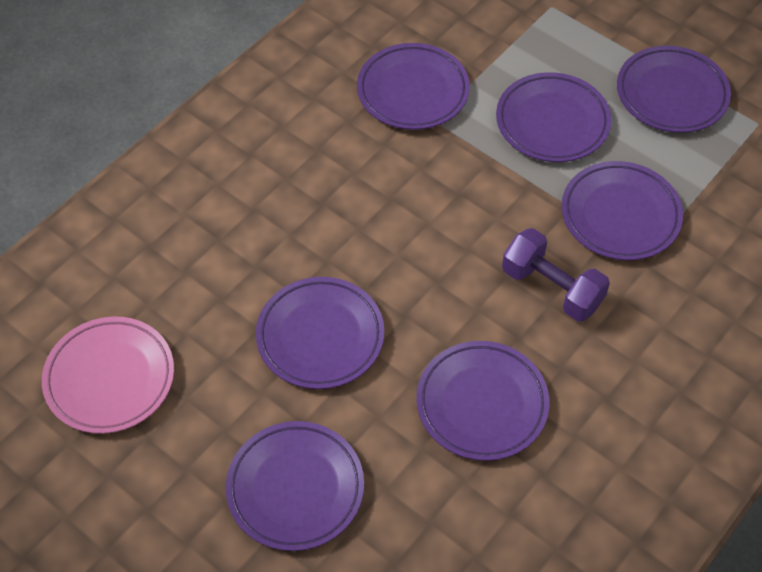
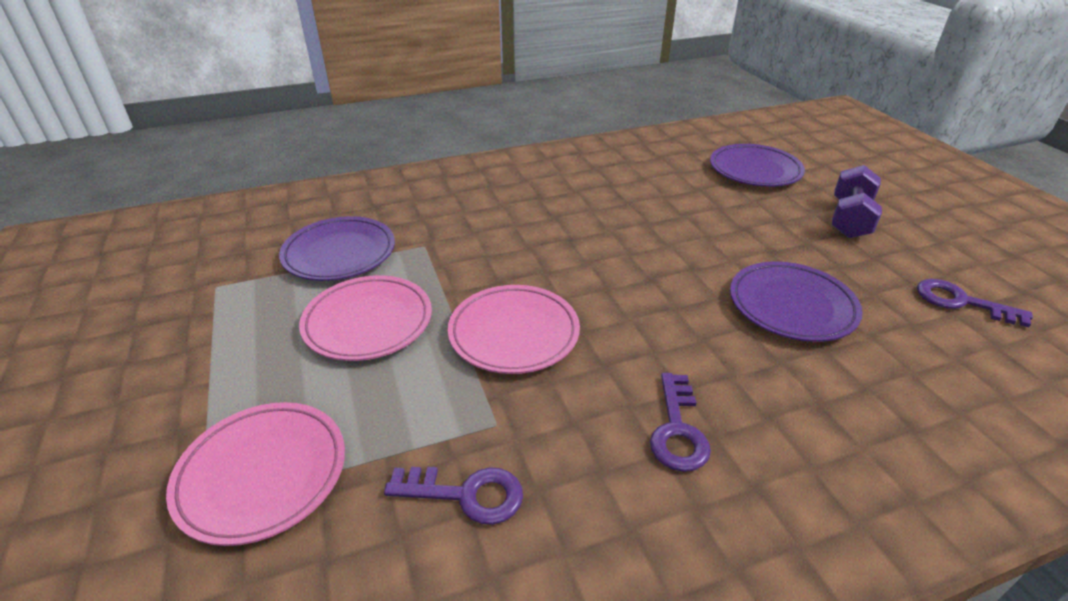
pink plate: 1 -> 3
purple key: 0 -> 3
purple plate: 7 -> 3

